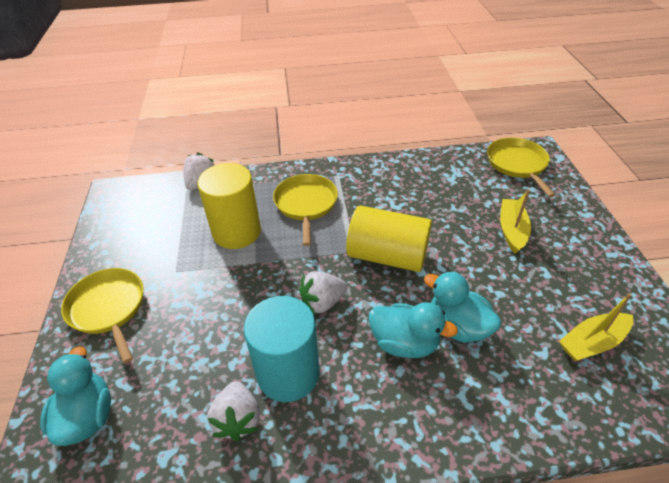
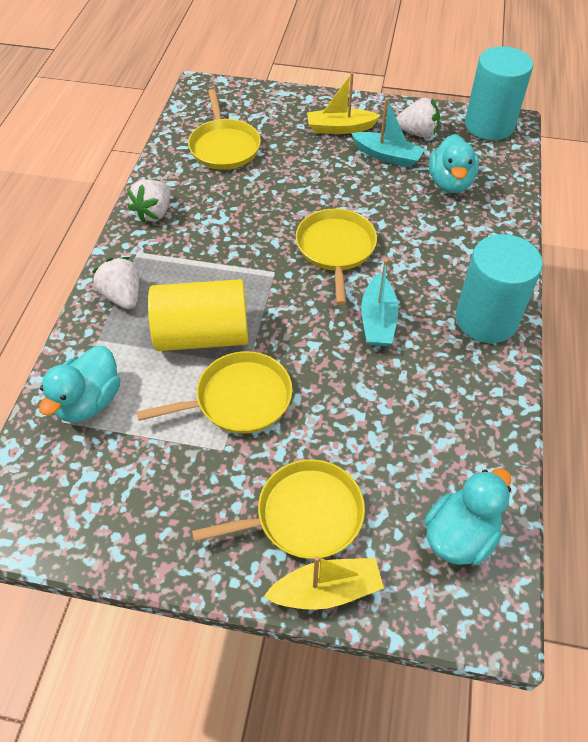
turquoise boat: 0 -> 2
turquoise cylinder: 1 -> 2
yellow cylinder: 2 -> 1
yellow pan: 3 -> 4

